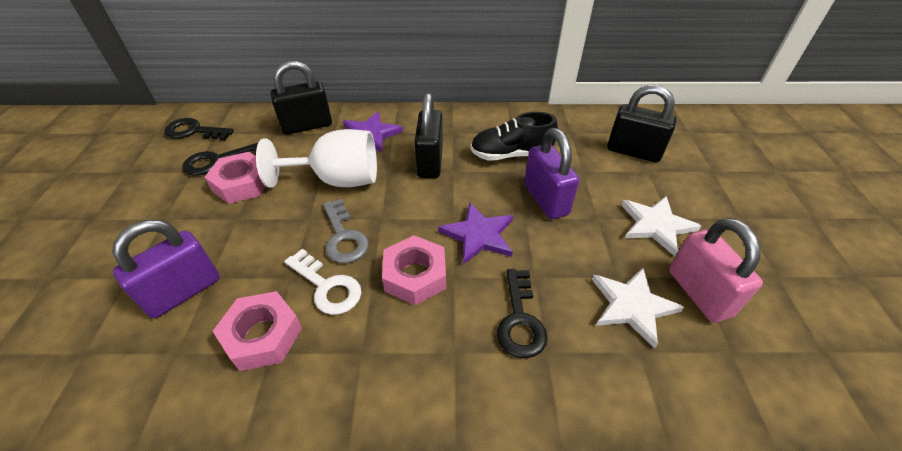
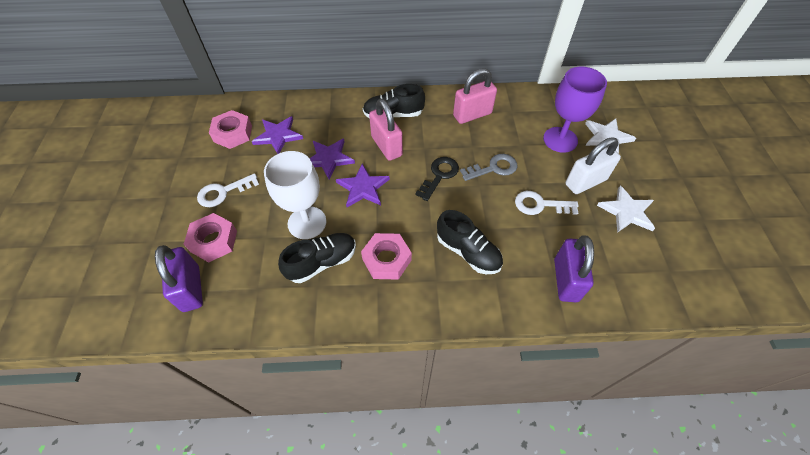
black key: 3 -> 1
black padlock: 3 -> 0
black shoe: 1 -> 3
pink padlock: 1 -> 2
purple goblet: 0 -> 1
purple star: 2 -> 3
white key: 1 -> 2
white padlock: 0 -> 1

